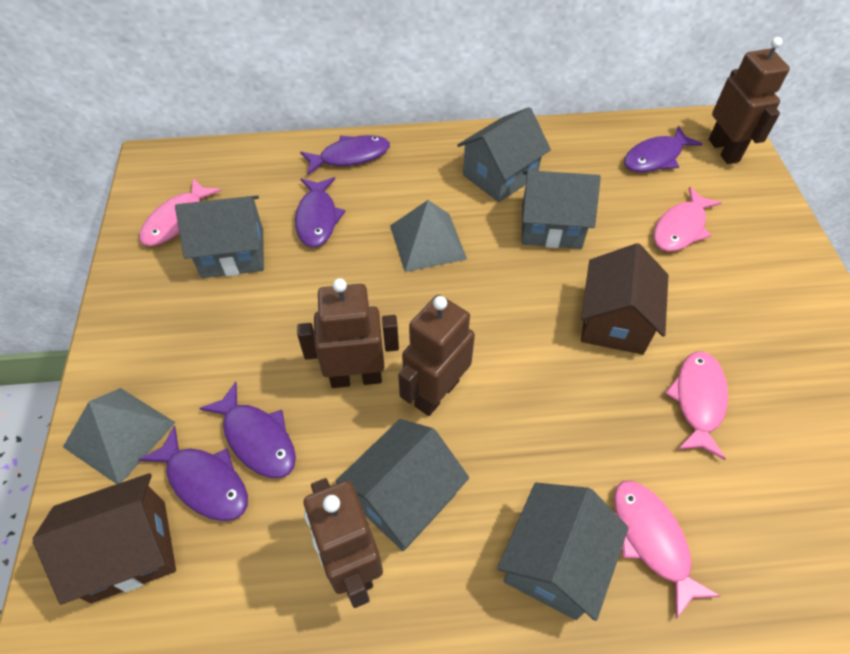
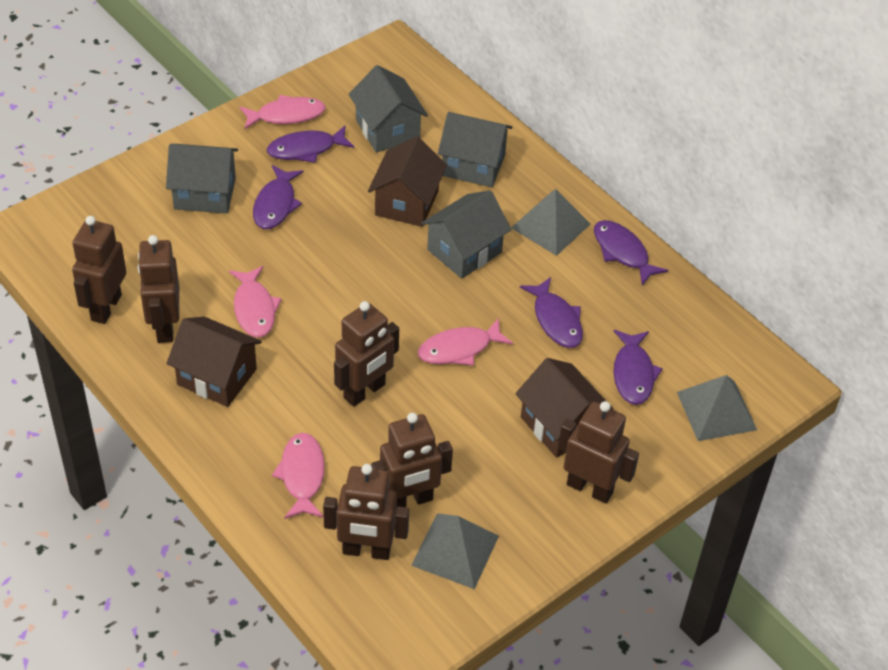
brown house: 2 -> 3
brown robot: 4 -> 6
grey house: 5 -> 4
grey pyramid: 2 -> 3

